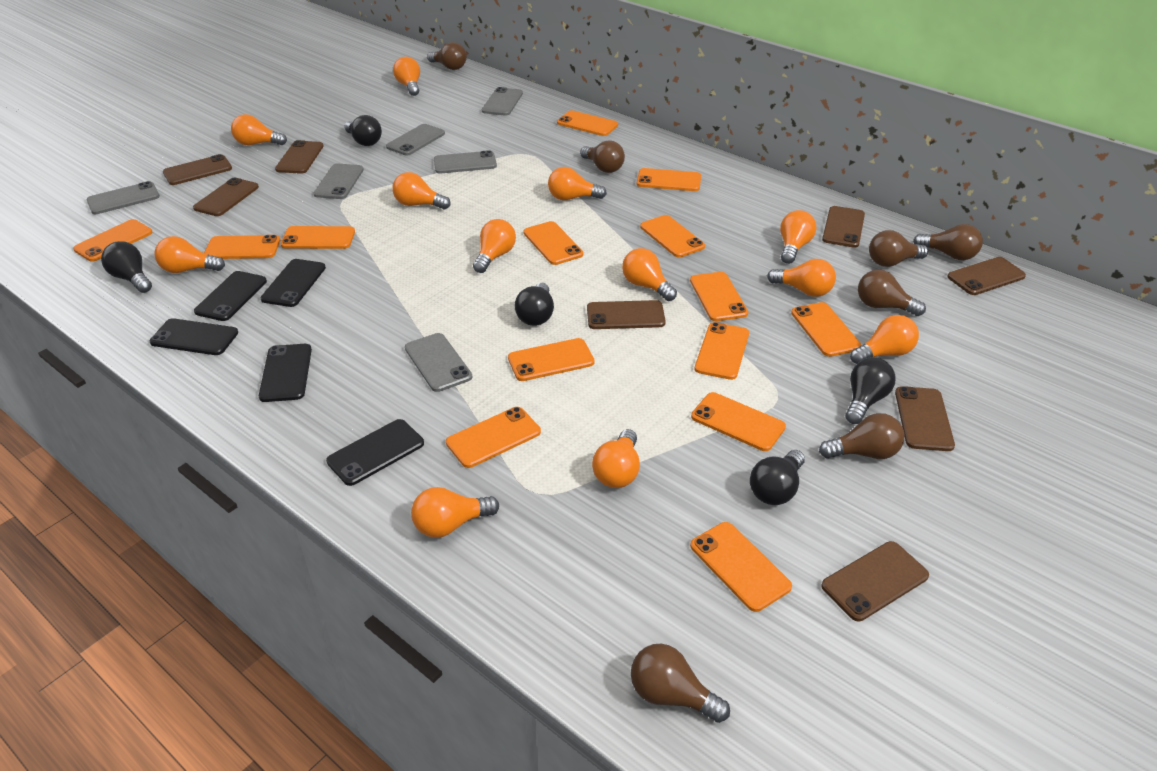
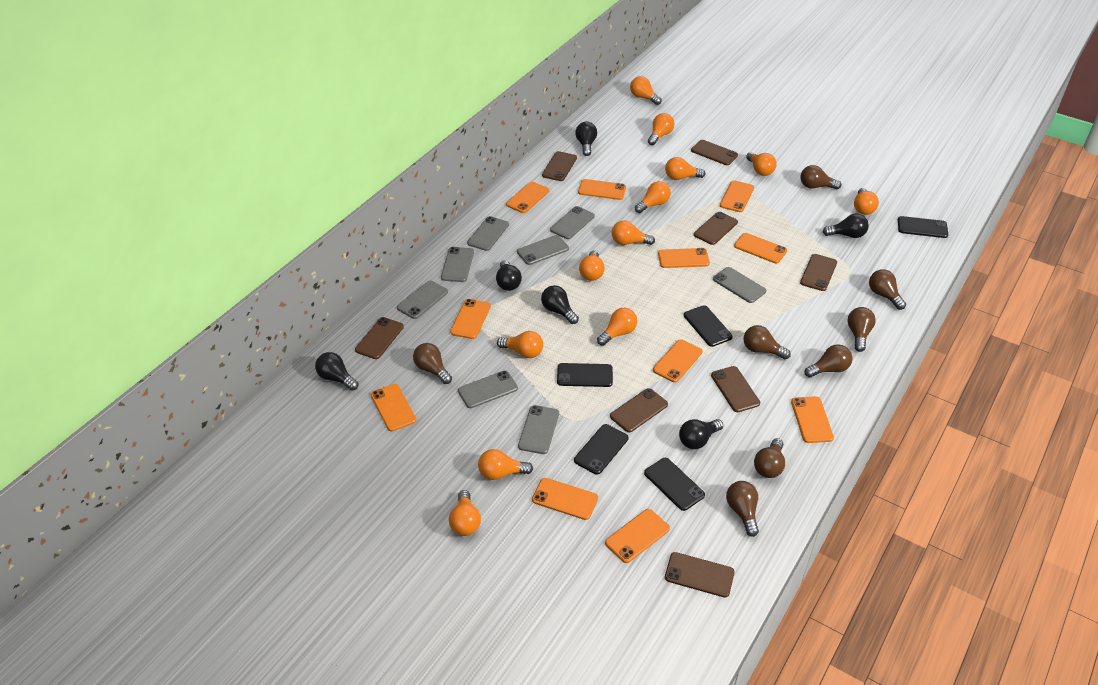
black light bulb: 5 -> 6
brown light bulb: 7 -> 8
grey phone: 6 -> 8
orange phone: 14 -> 11

